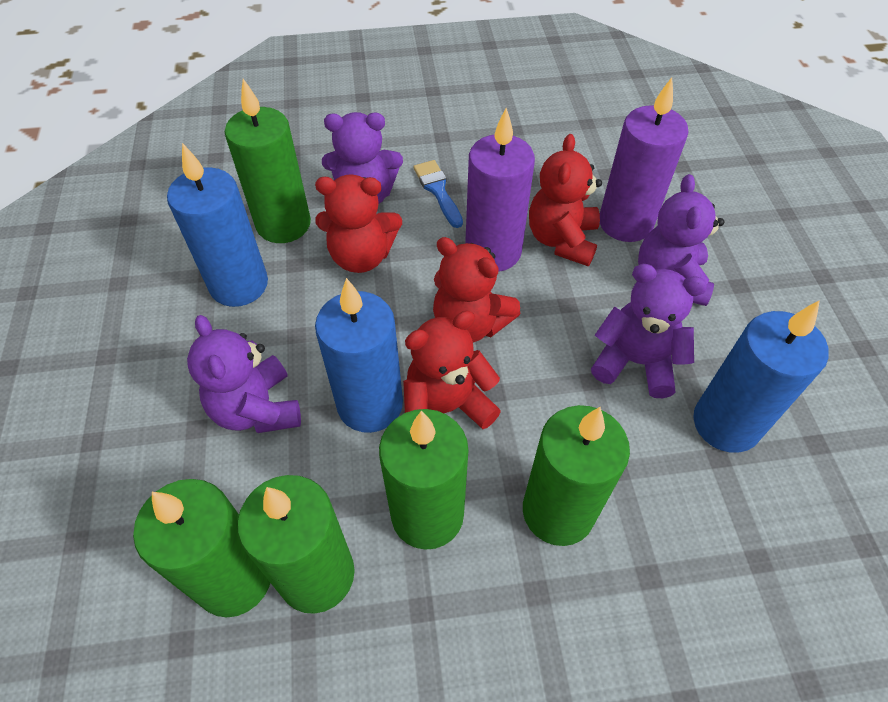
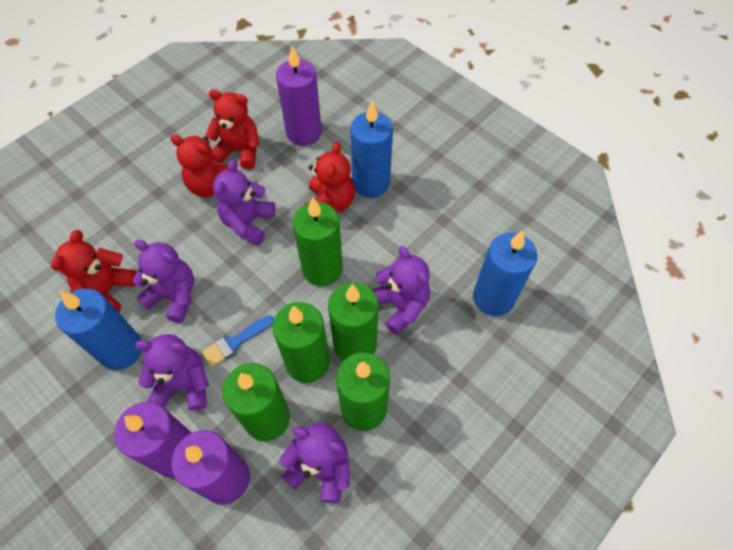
purple candle: 2 -> 3
purple teddy bear: 4 -> 5

